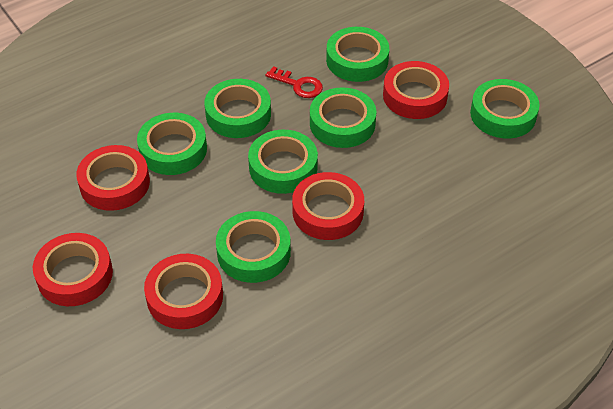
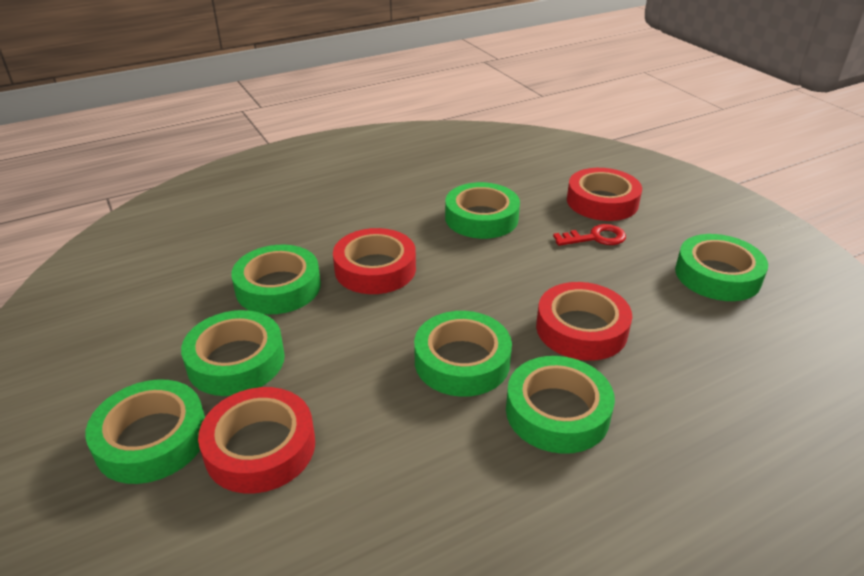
red tape: 5 -> 4

